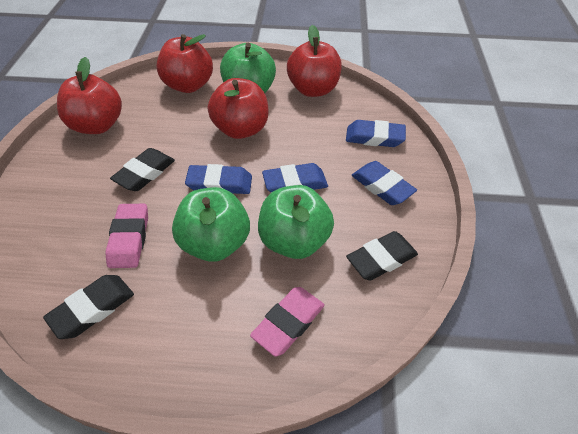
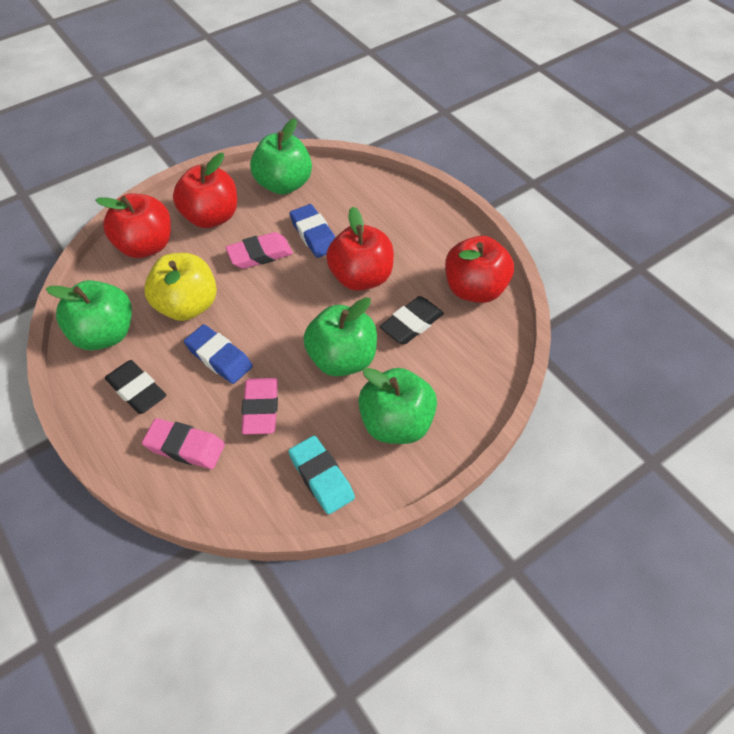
black eraser: 3 -> 2
blue eraser: 4 -> 2
green apple: 3 -> 4
pink eraser: 2 -> 3
turquoise eraser: 0 -> 1
yellow apple: 0 -> 1

